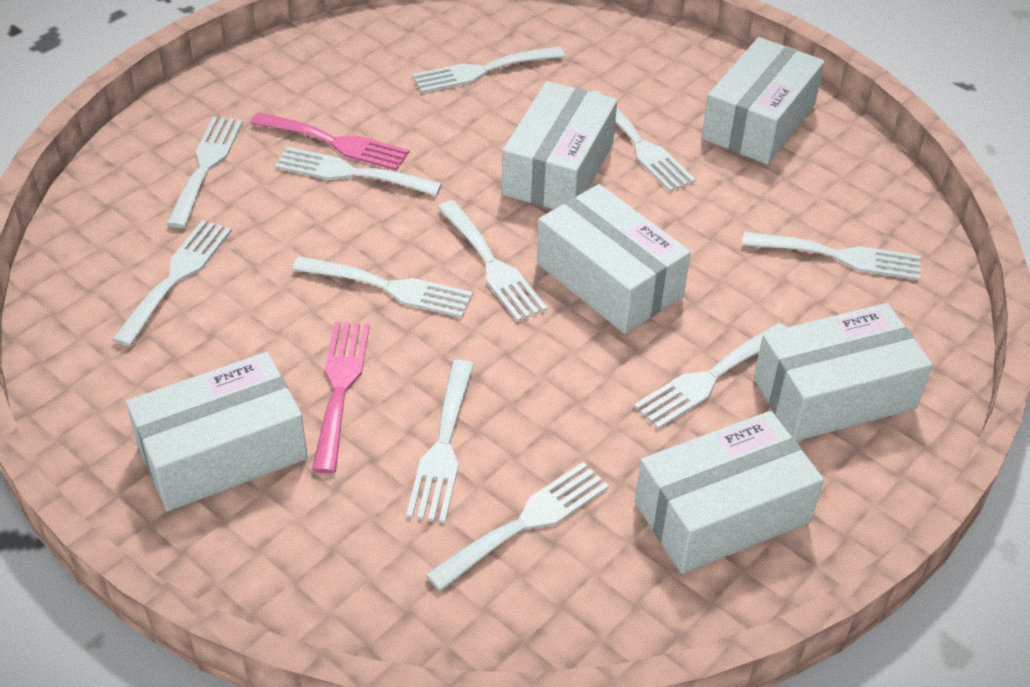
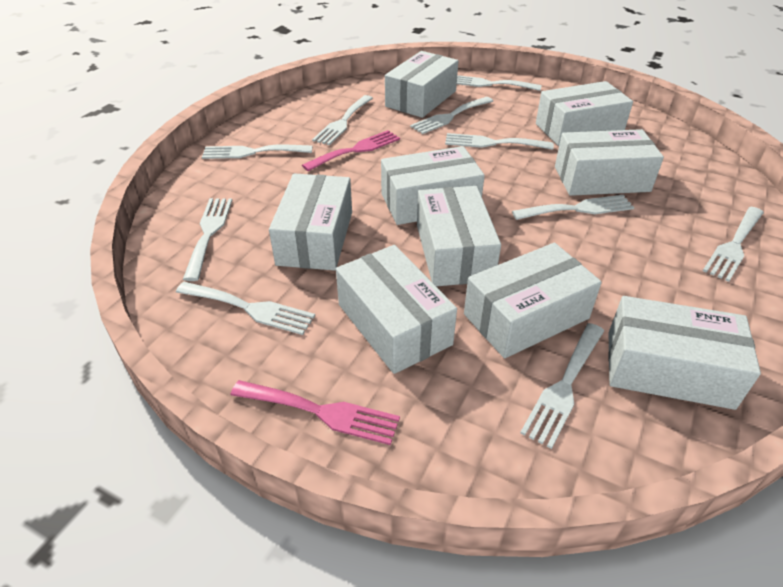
white box: 6 -> 9
white fork: 11 -> 10

